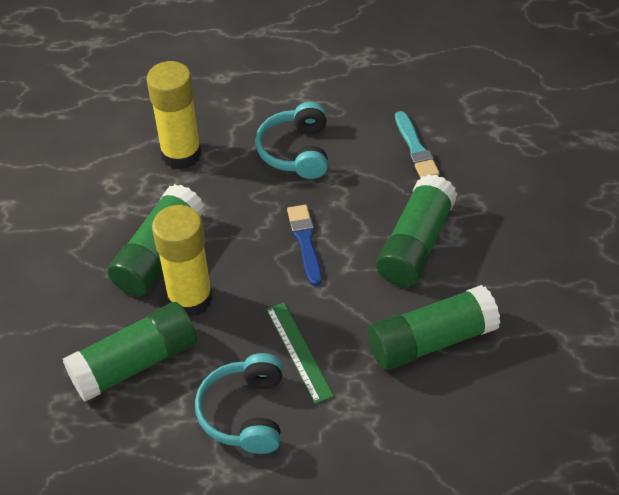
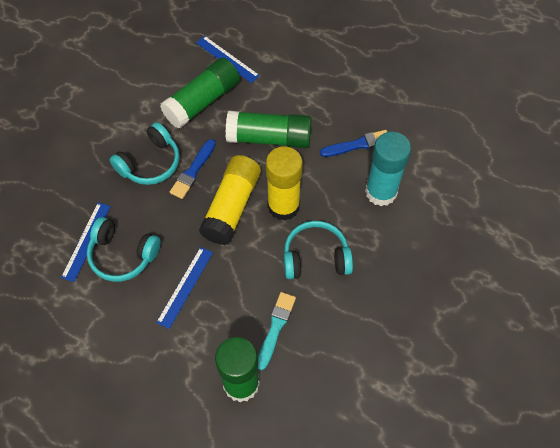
blue brush: 1 -> 2
blue ruler: 0 -> 3
green glue stick: 4 -> 3
green ruler: 1 -> 0
turquoise glue stick: 0 -> 1
turquoise headphones: 2 -> 3

